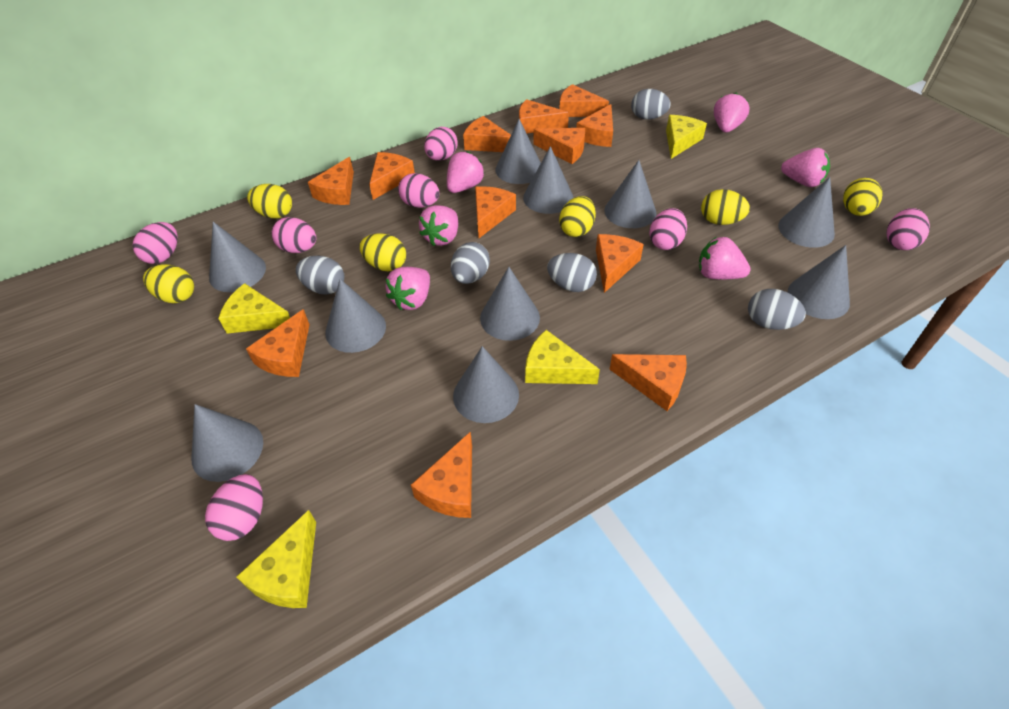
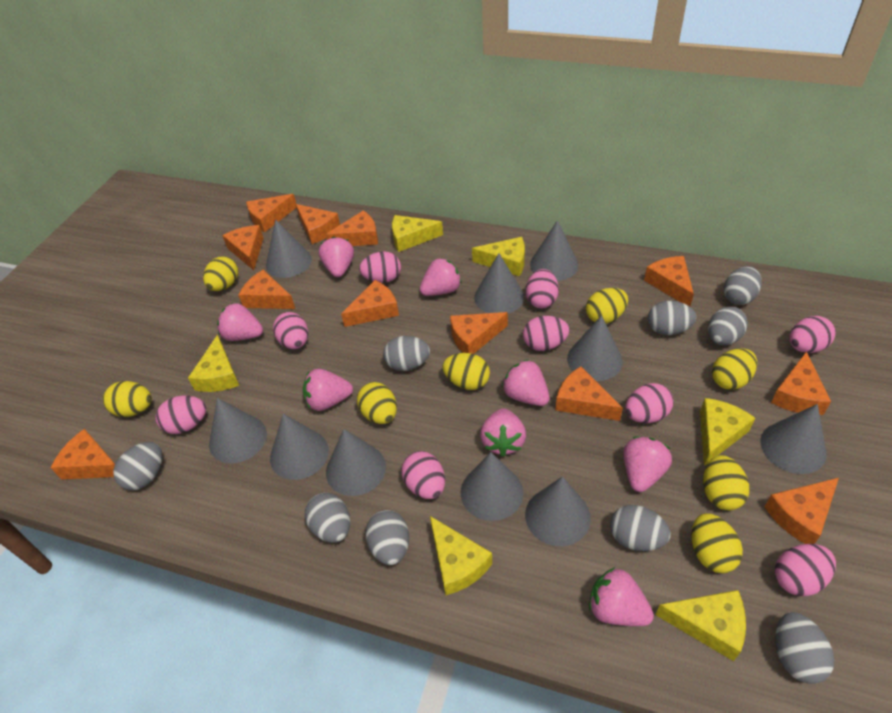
grey egg: 5 -> 9
pink egg: 7 -> 9
pink strawberry: 6 -> 8
yellow cheese: 4 -> 6
yellow egg: 6 -> 8

